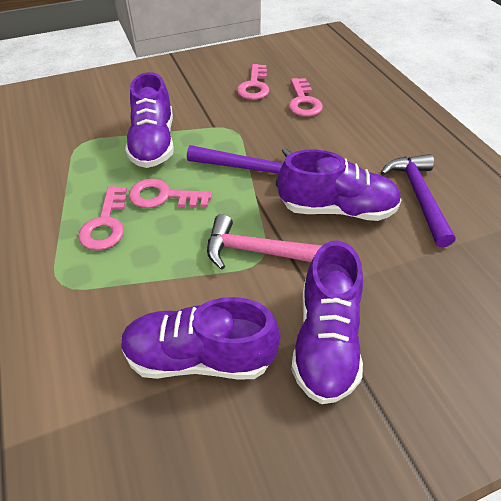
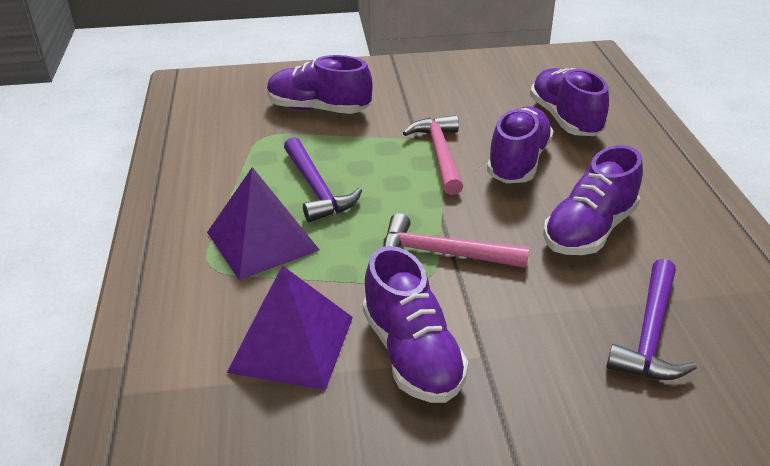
pink hammer: 1 -> 2
pink key: 4 -> 0
purple pyramid: 0 -> 2
purple shoe: 4 -> 5

